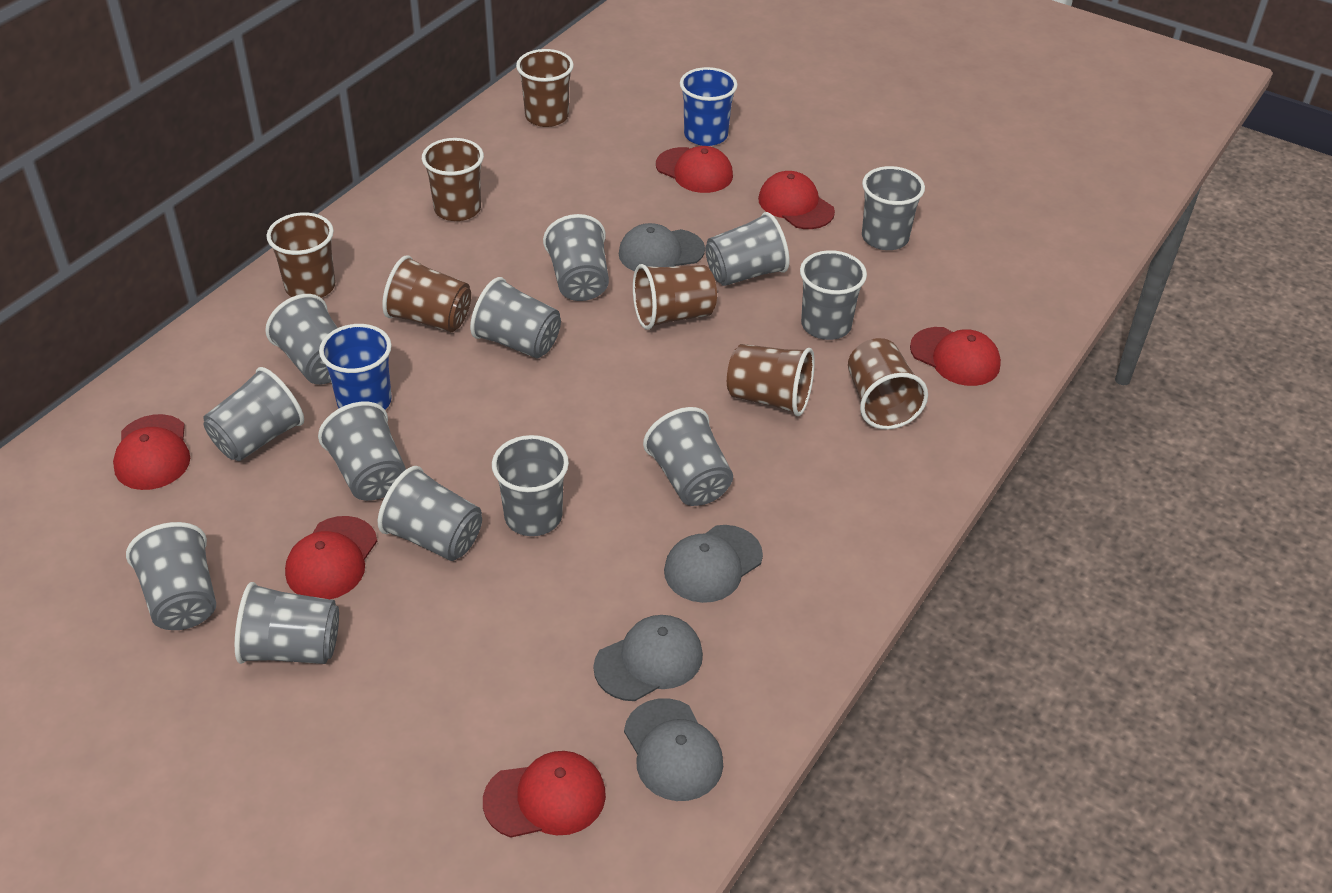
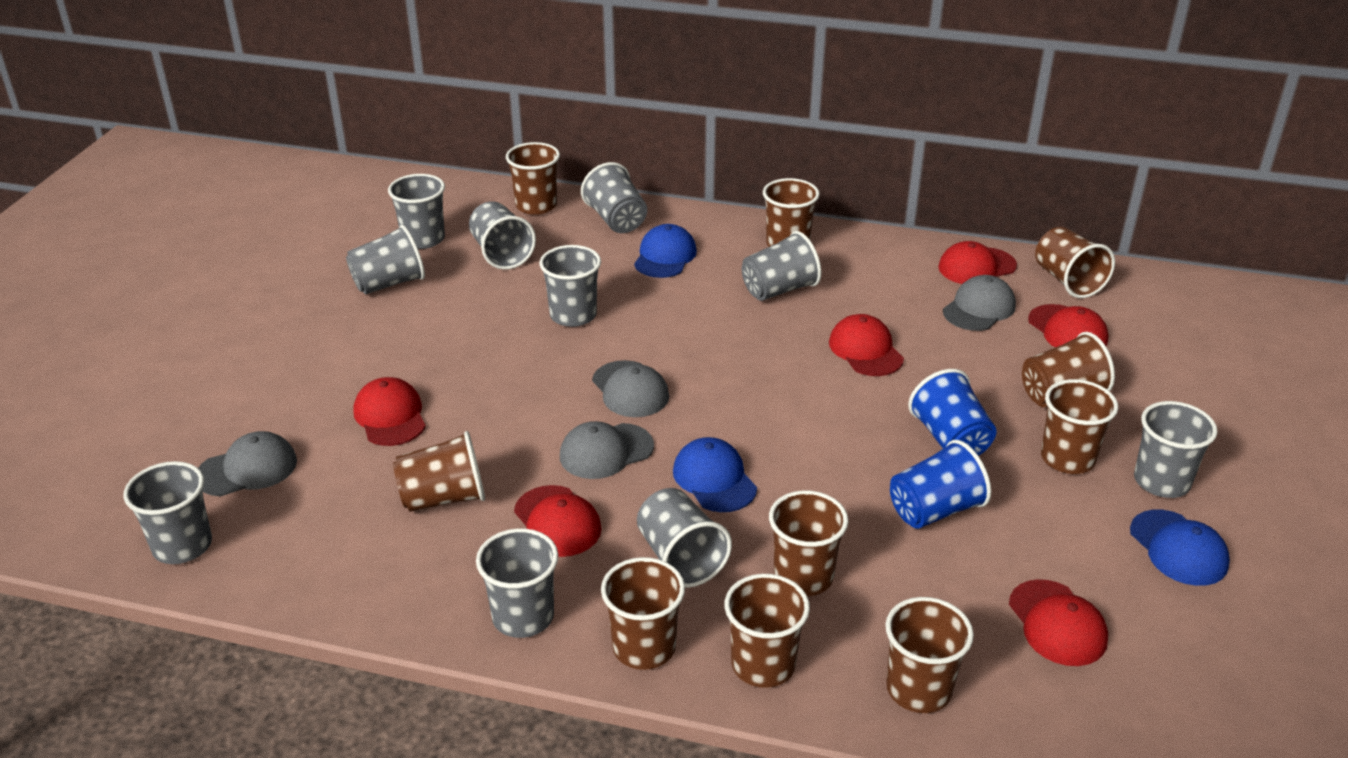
blue cap: 0 -> 3
brown cup: 7 -> 10
grey cup: 13 -> 10

